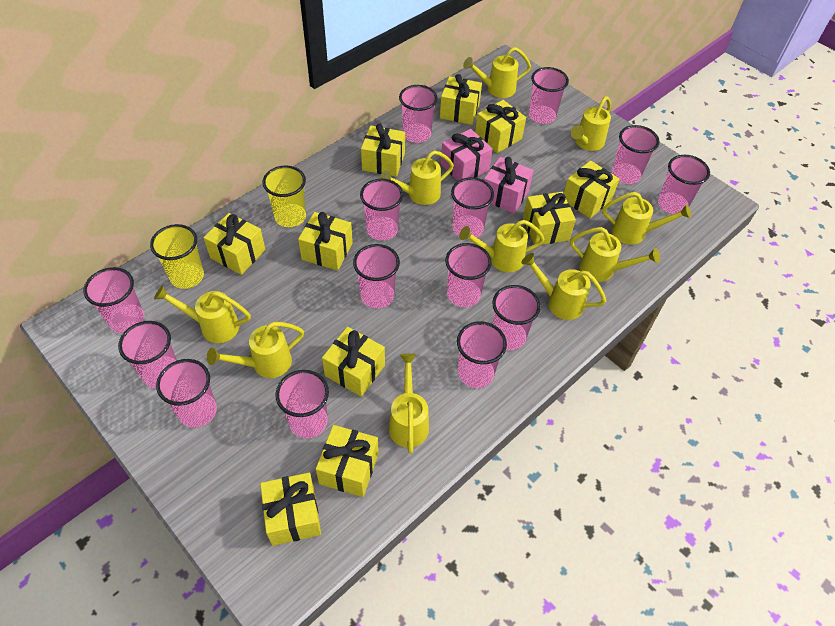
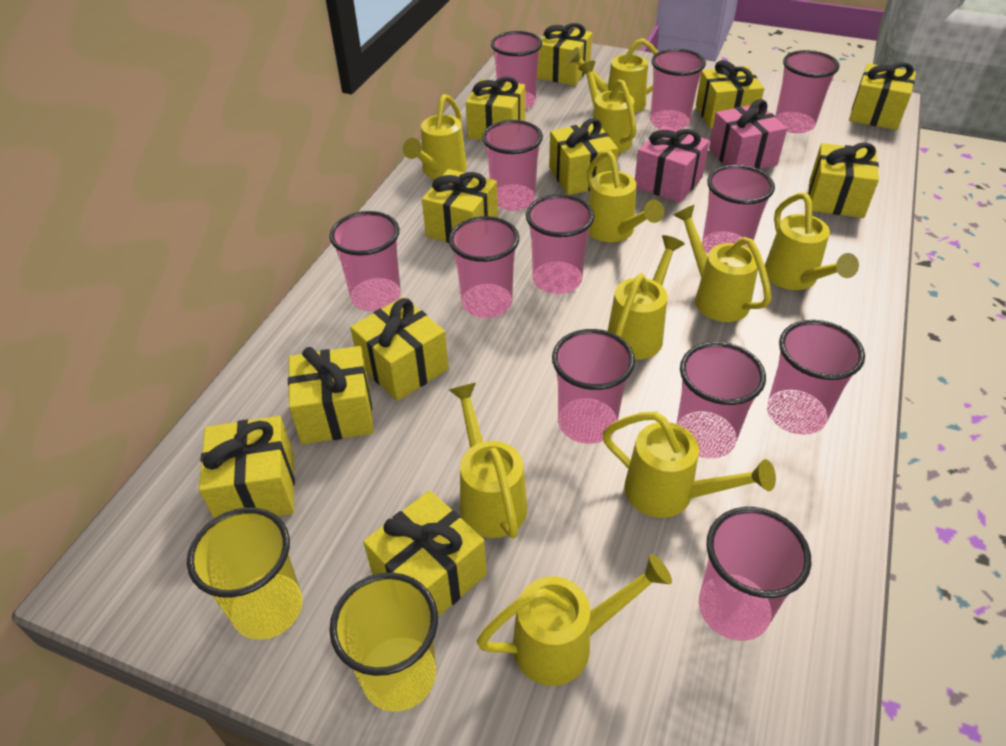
pink cup: 14 -> 12
yellow gift: 10 -> 11

